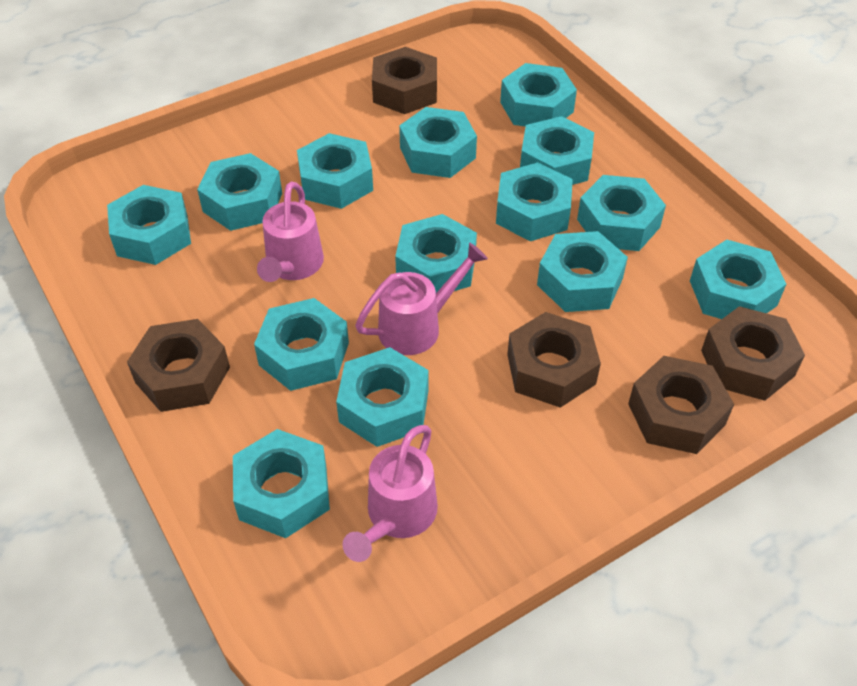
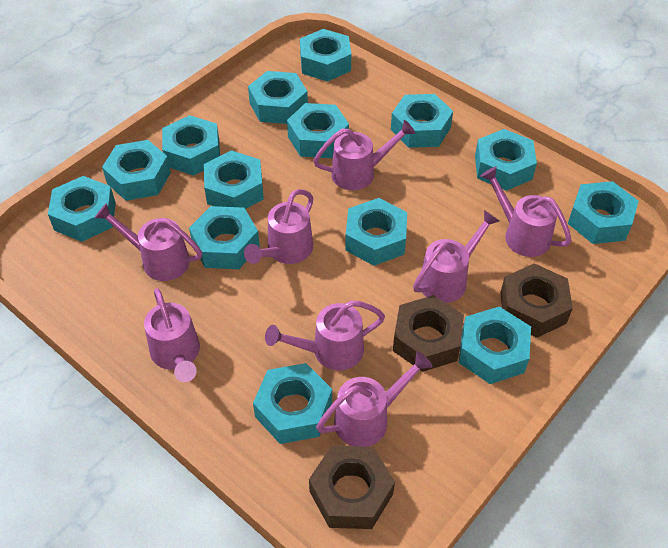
brown nut: 5 -> 3
pink watering can: 3 -> 8

